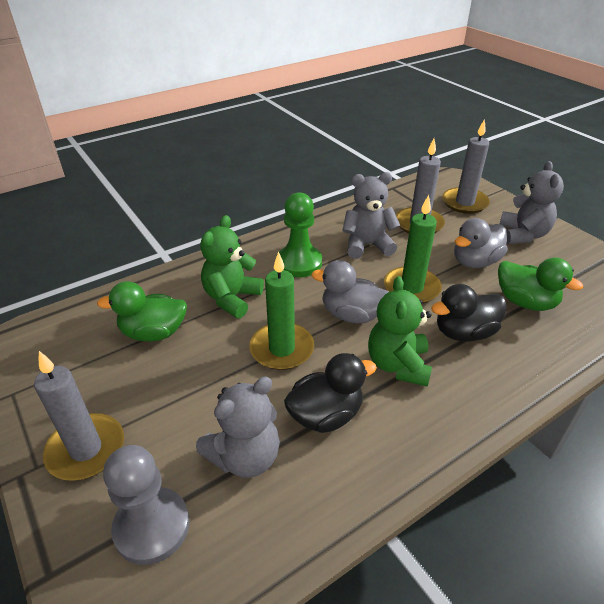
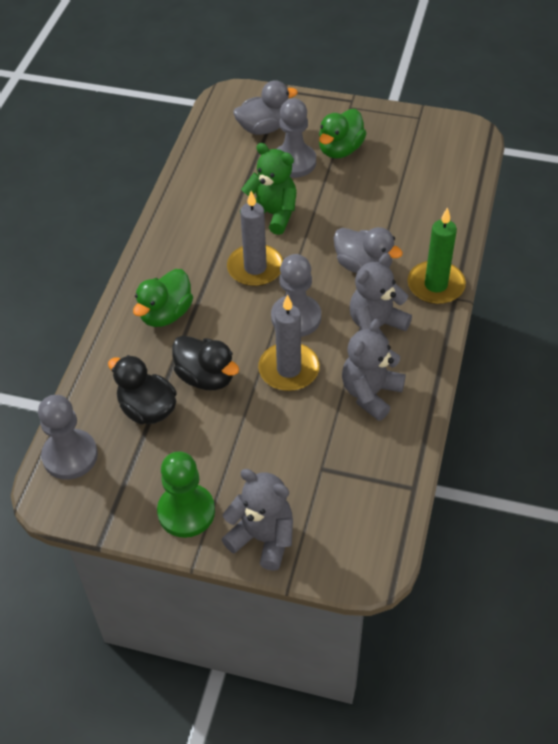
green candle: 2 -> 1
green teddy bear: 2 -> 1
grey candle: 3 -> 2
grey pawn: 1 -> 3

